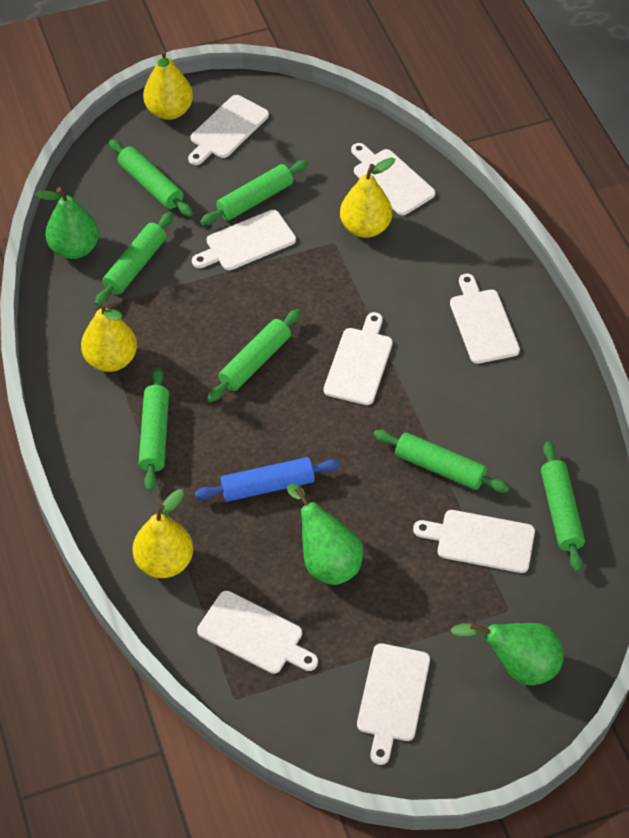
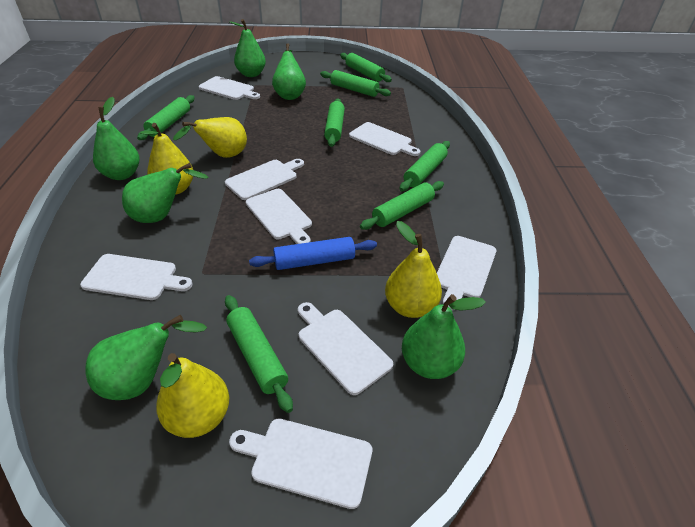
green pear: 3 -> 6

